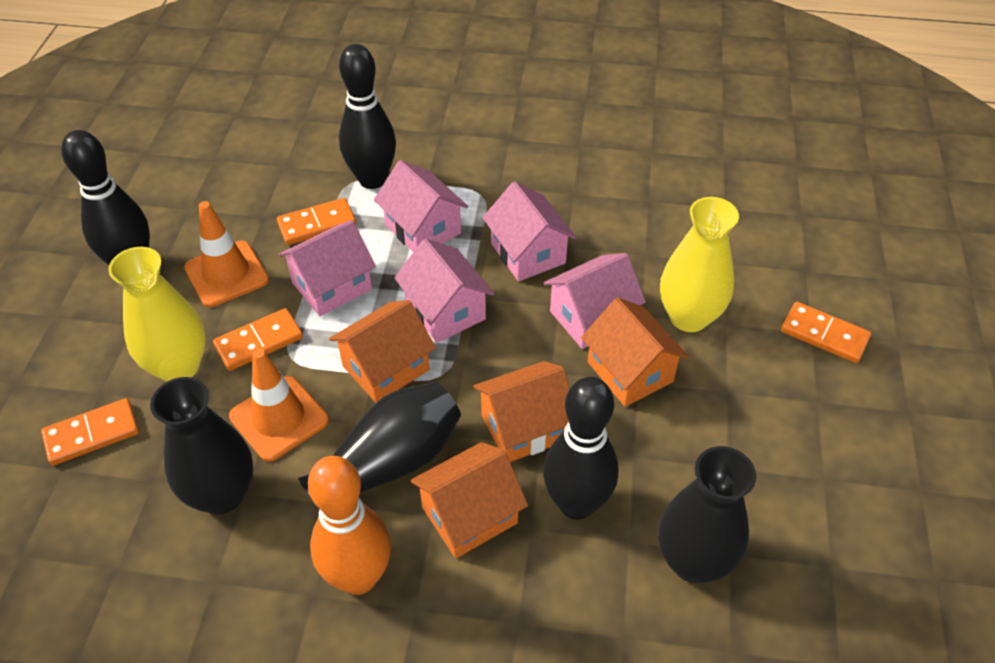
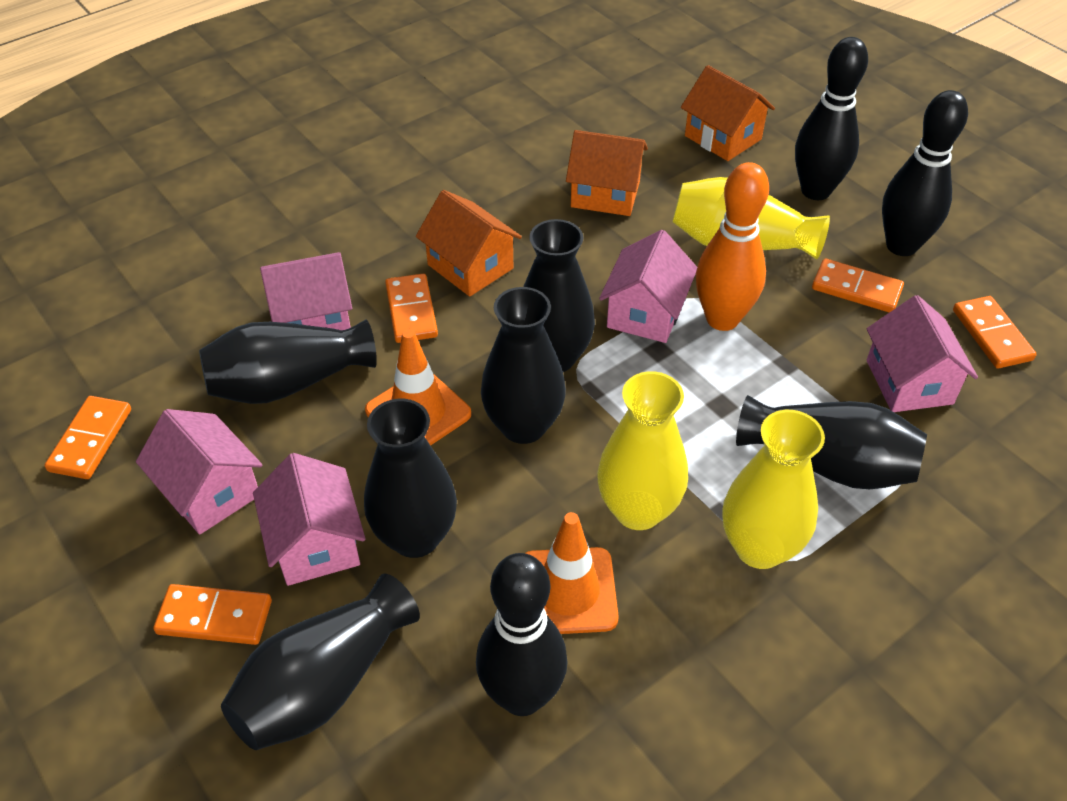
black vase: 3 -> 6
orange domino: 4 -> 5
orange house: 4 -> 3
yellow vase: 2 -> 3

